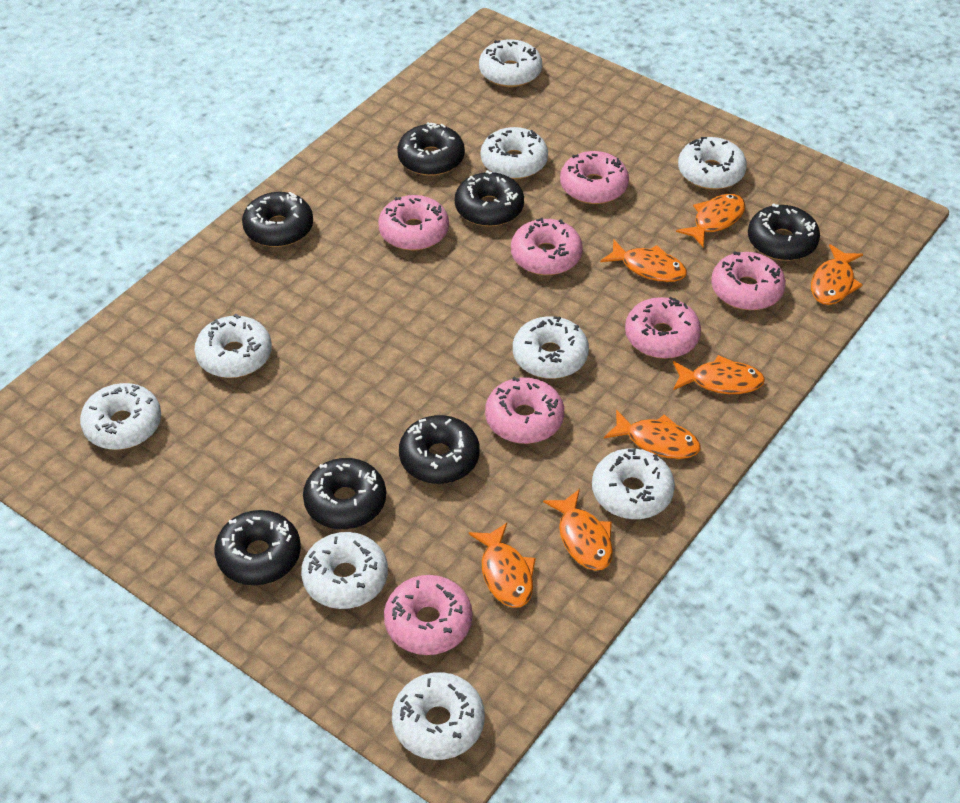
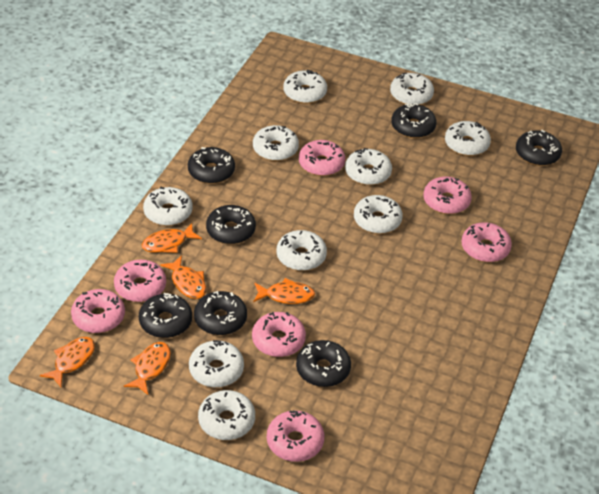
orange fish: 7 -> 5
white donut: 9 -> 10

